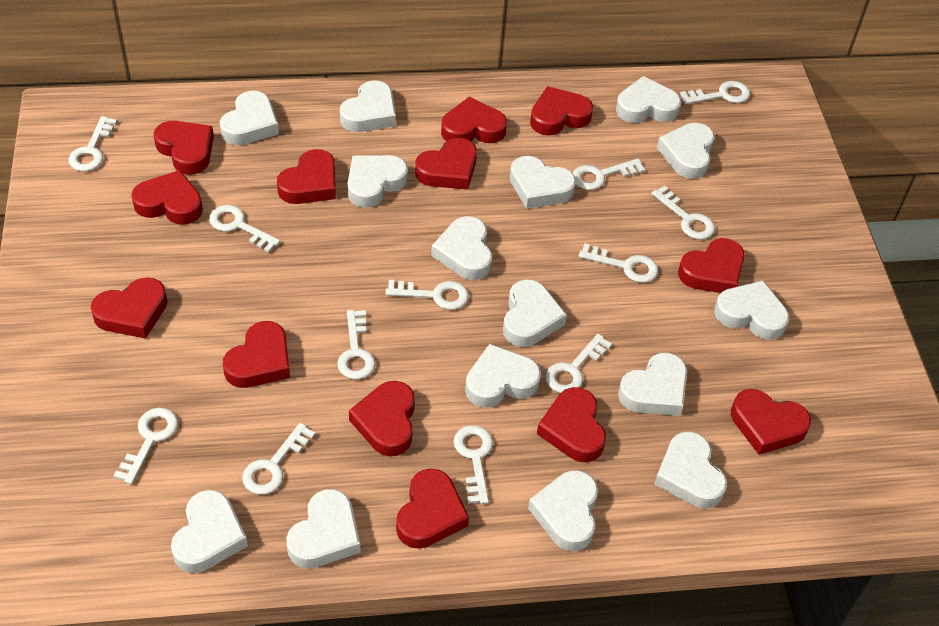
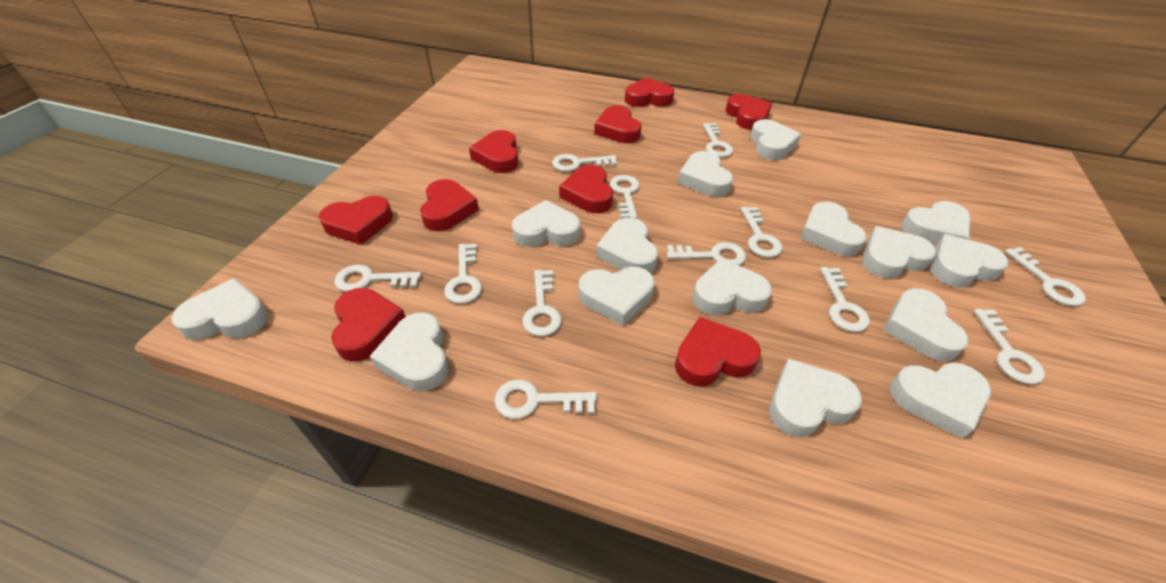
red heart: 13 -> 9

